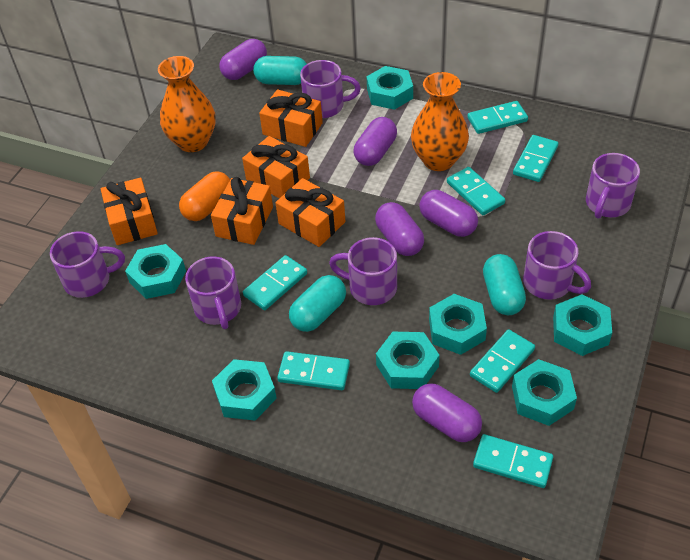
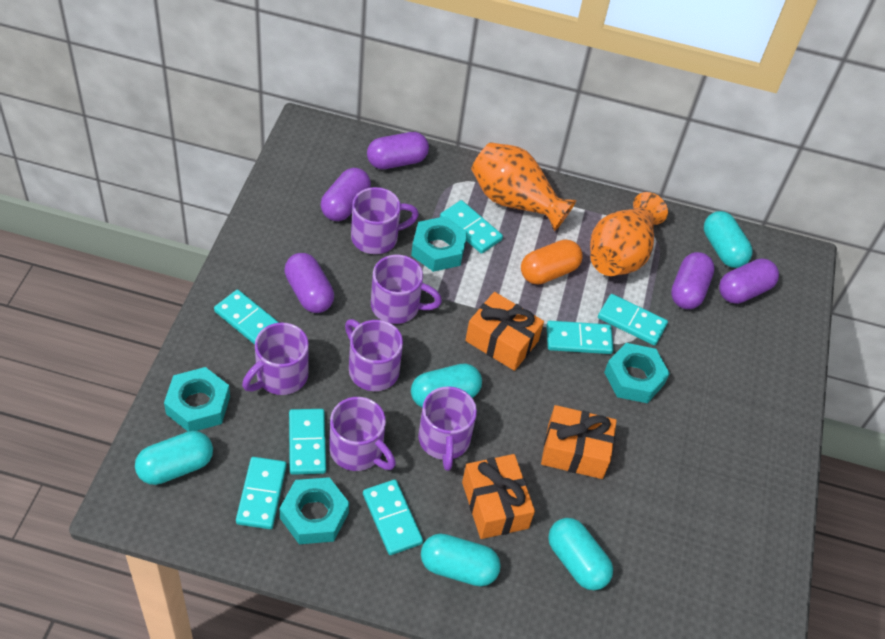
orange gift: 5 -> 3
turquoise capsule: 3 -> 5
turquoise nut: 7 -> 4

